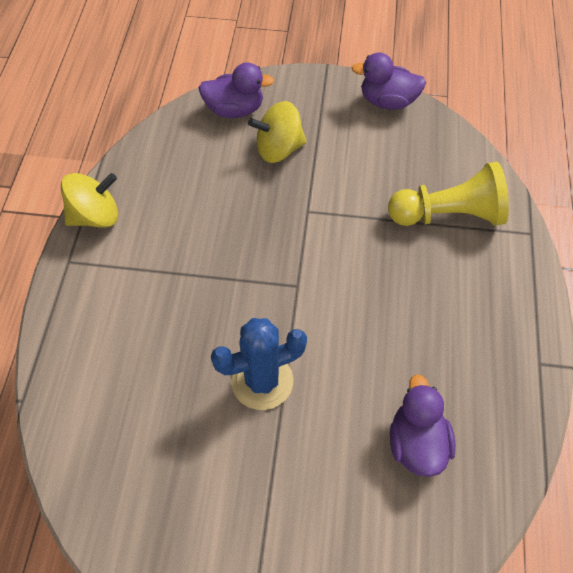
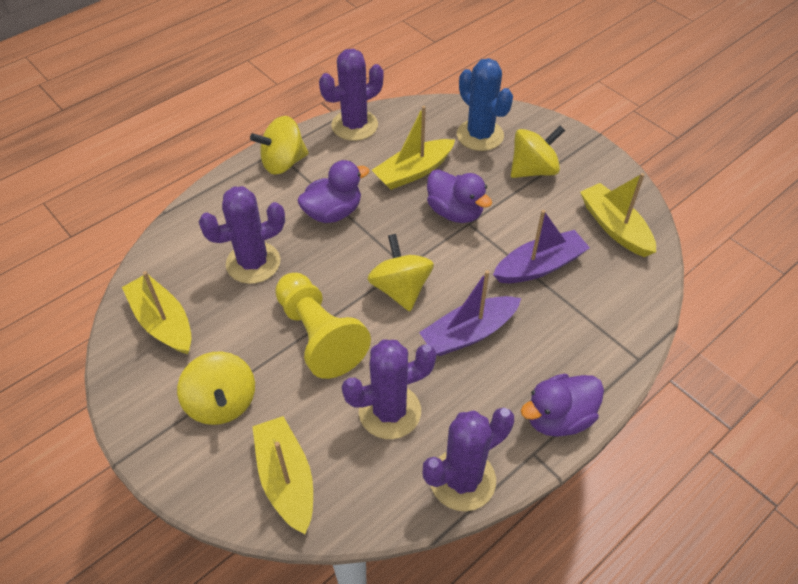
purple boat: 0 -> 2
purple cactus: 0 -> 4
yellow boat: 0 -> 4
yellow spinning top: 2 -> 4

